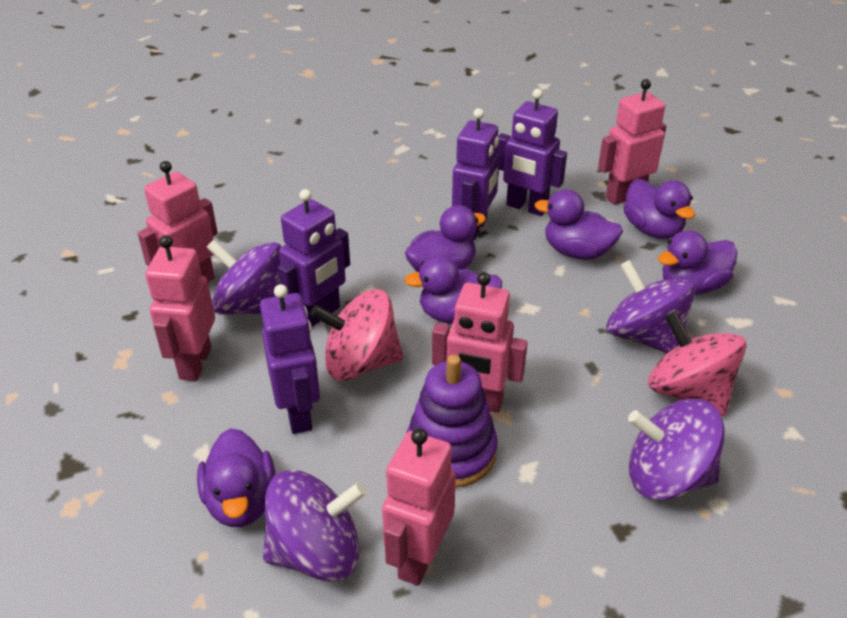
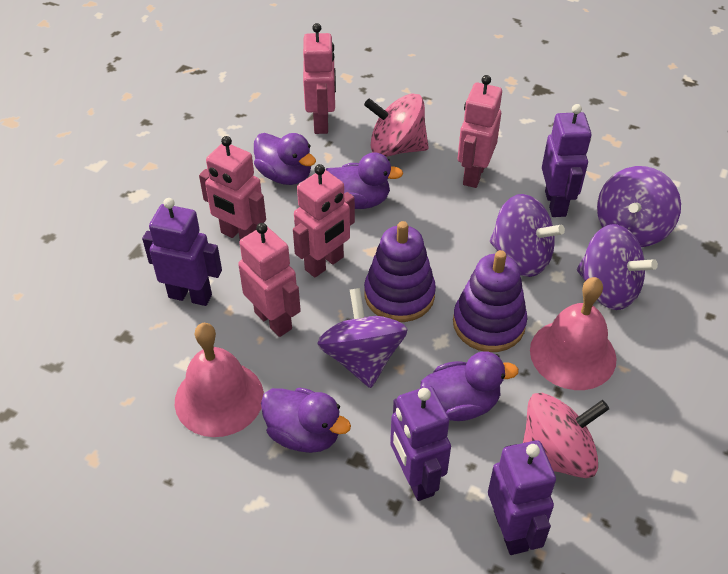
pink bell: 0 -> 2
purple duck: 6 -> 4
purple stacking toy: 1 -> 2

